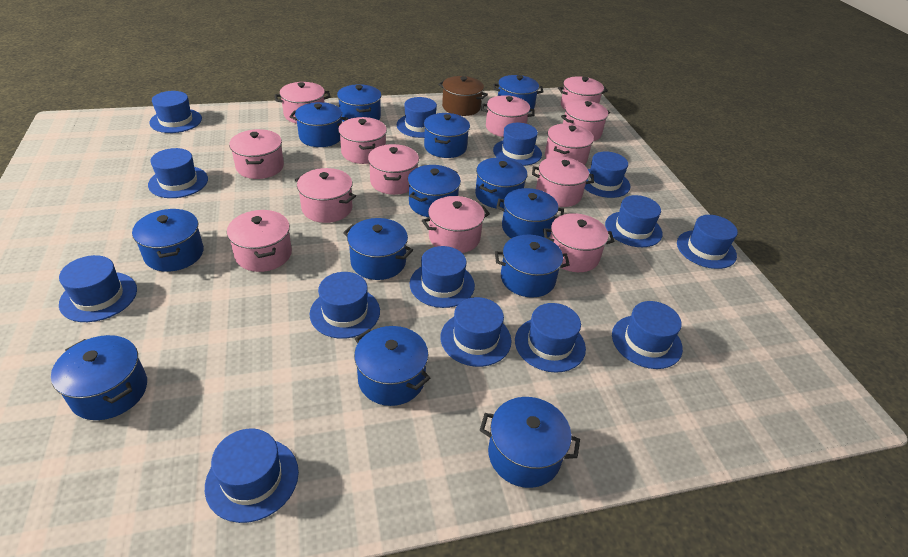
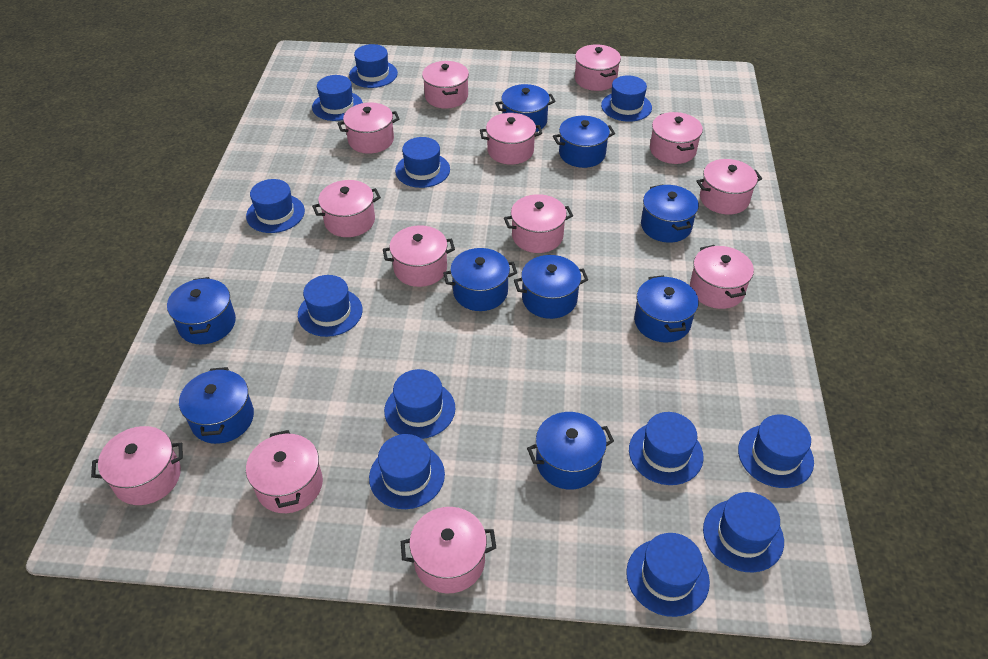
blue hat: 14 -> 12
blue pot: 13 -> 9
brown pot: 1 -> 0

